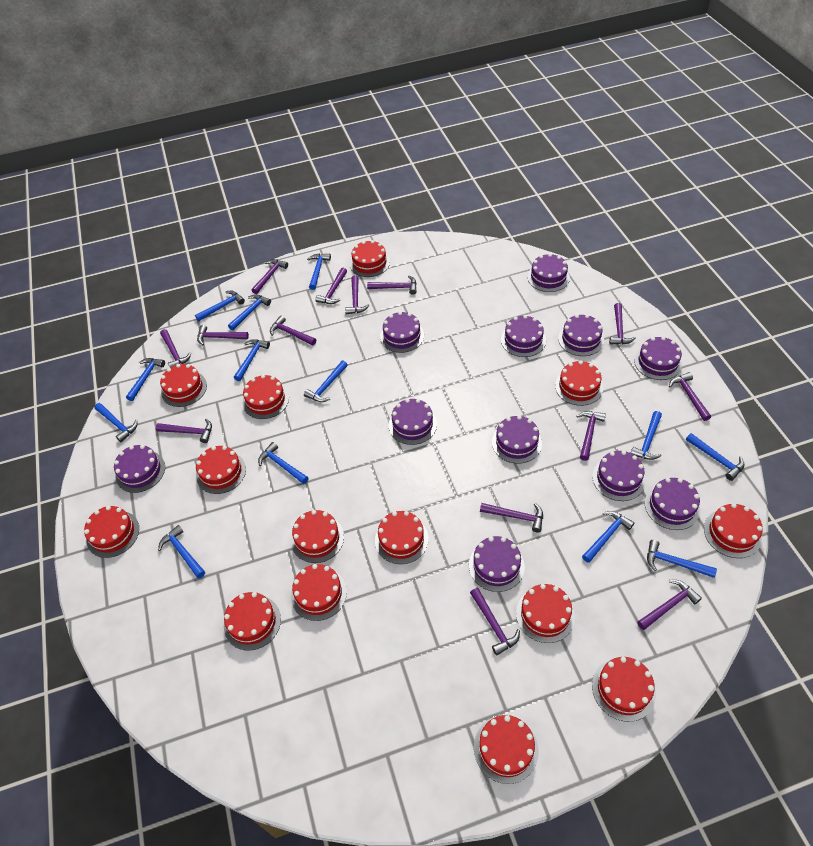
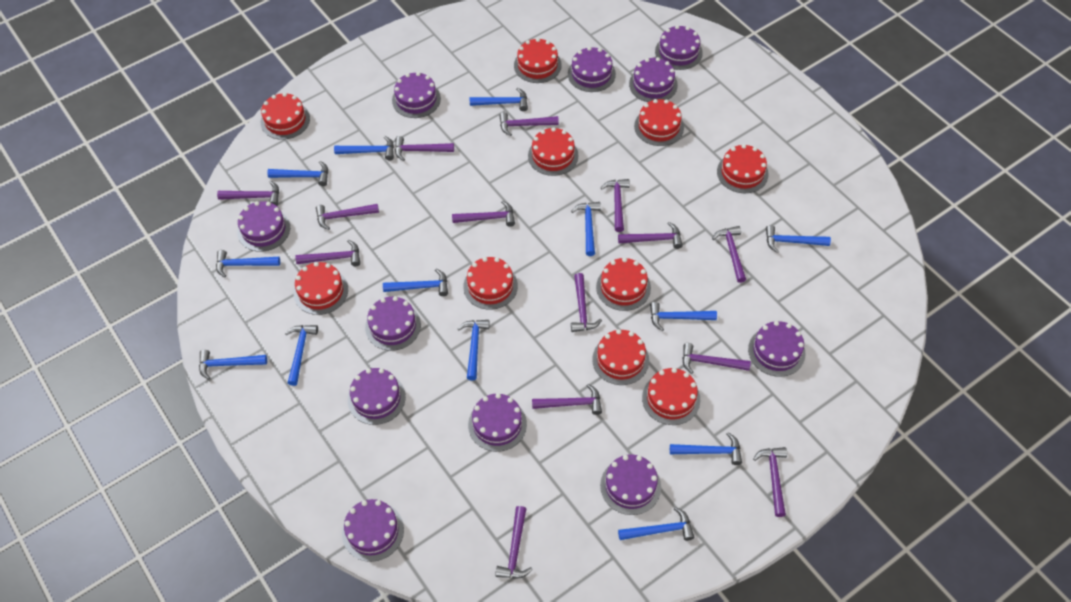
red cake: 14 -> 10

